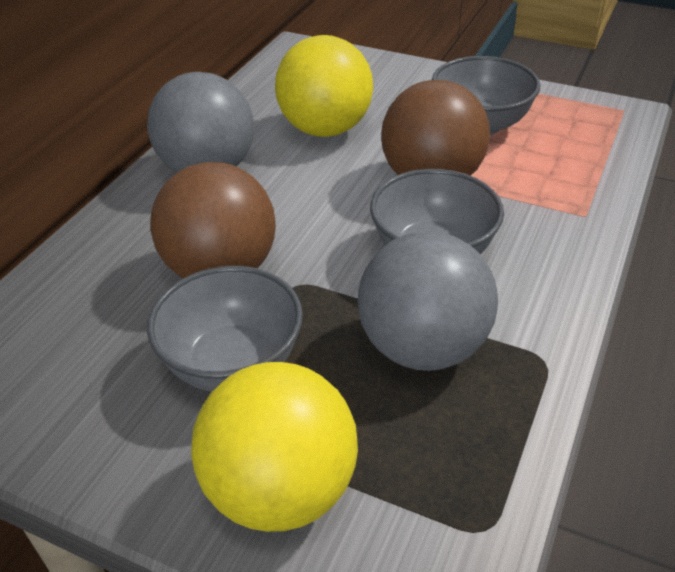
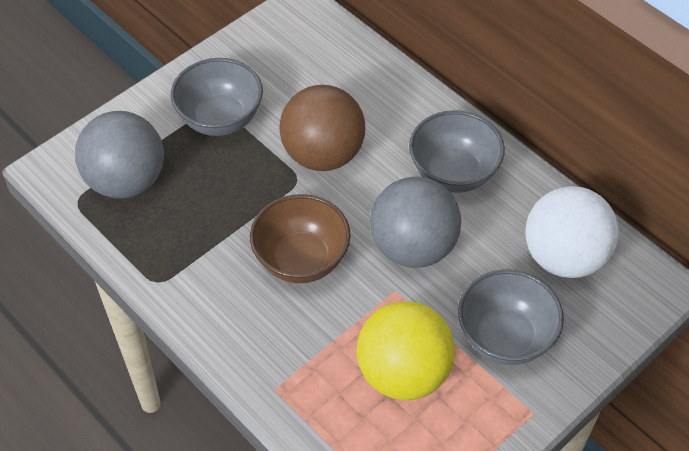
brown ball: 2 -> 1
brown bowl: 0 -> 1
white ball: 0 -> 1
yellow ball: 2 -> 1

